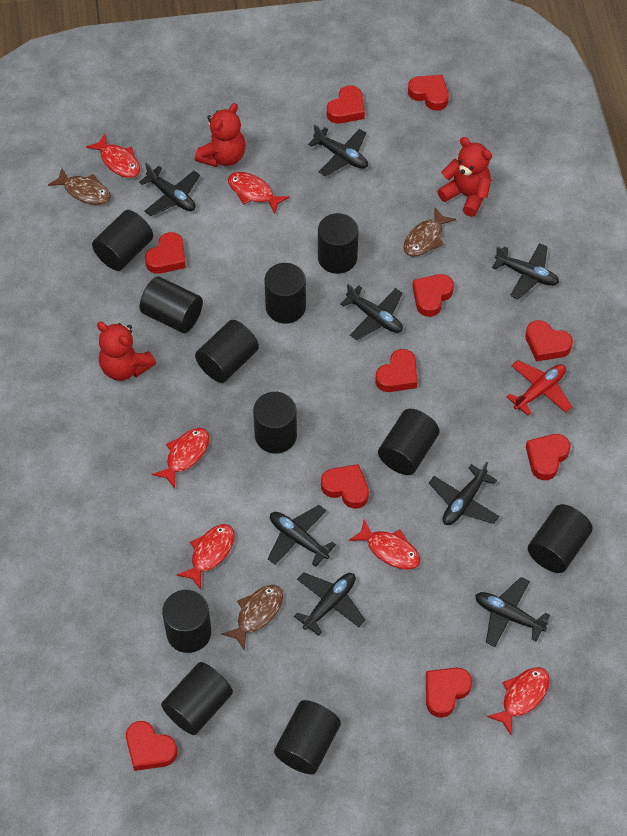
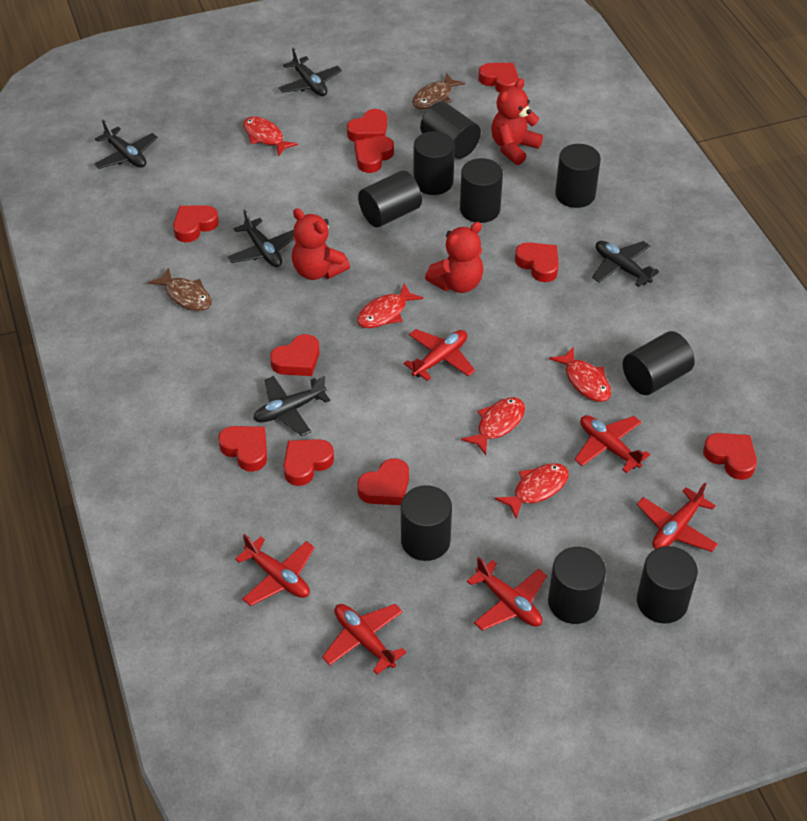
black cylinder: 11 -> 9
black plane: 8 -> 5
brown fish: 3 -> 2
red fish: 6 -> 5
red plane: 1 -> 6

